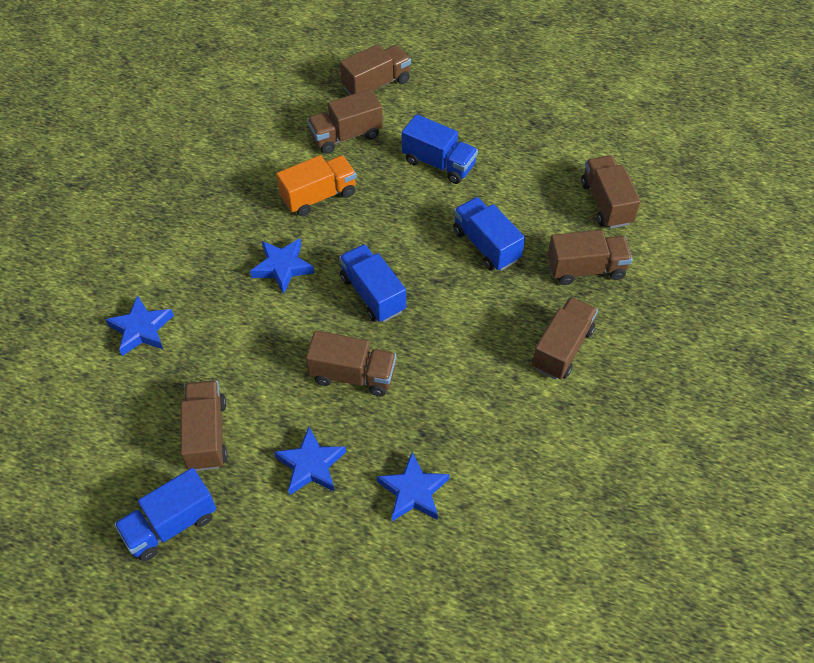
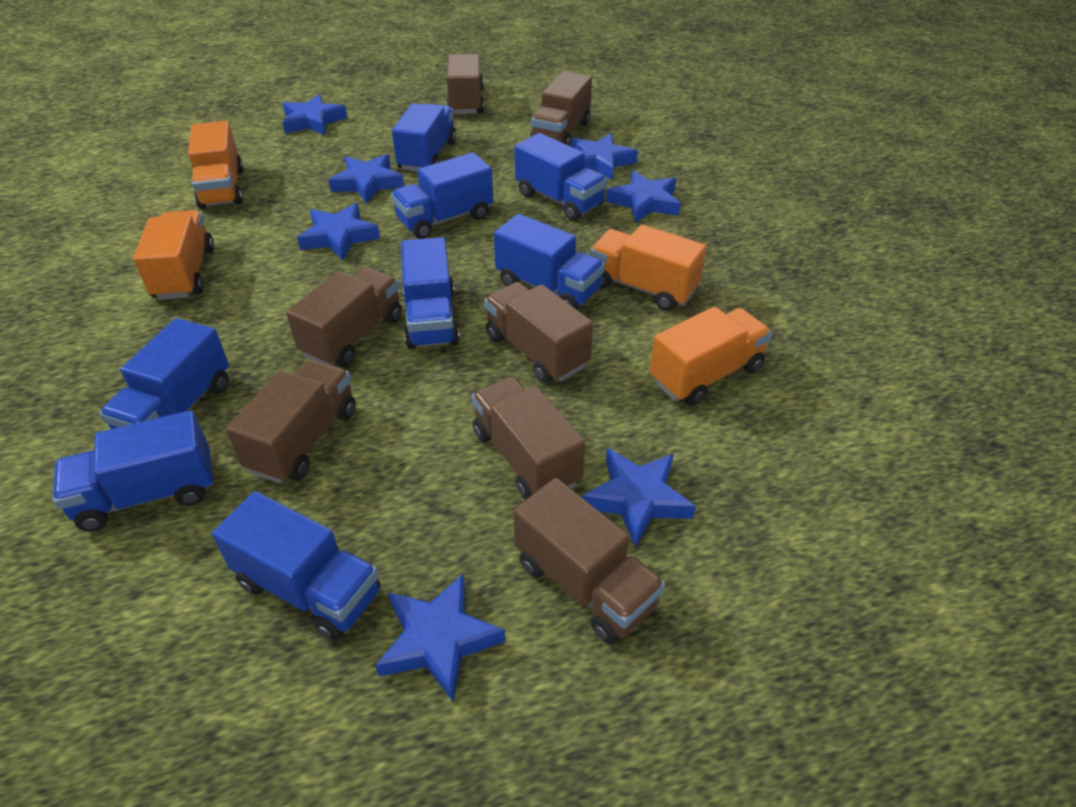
blue star: 4 -> 7
blue truck: 4 -> 8
orange truck: 1 -> 4

